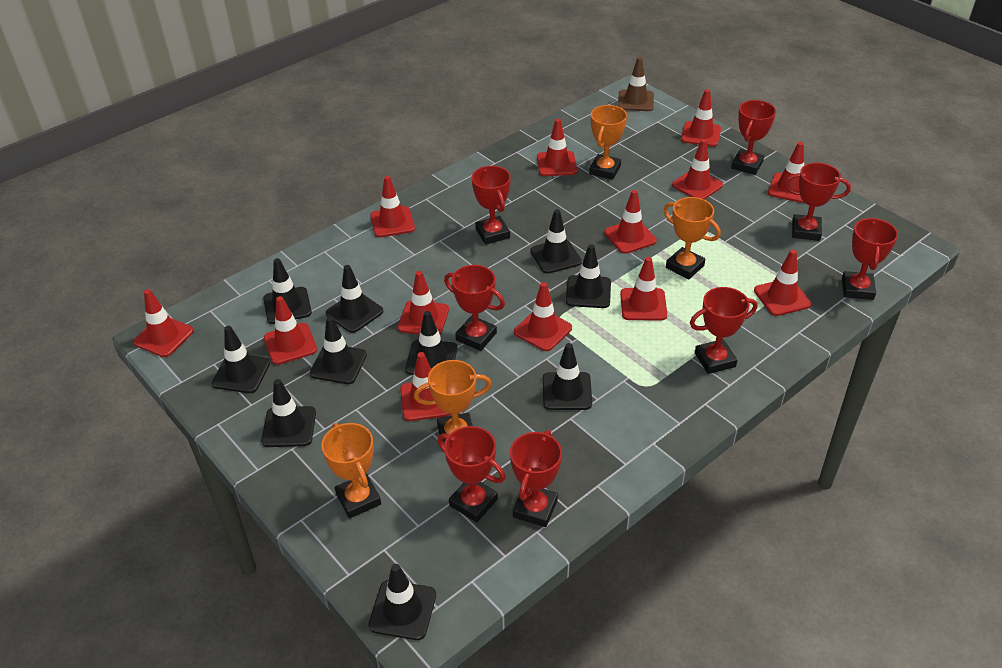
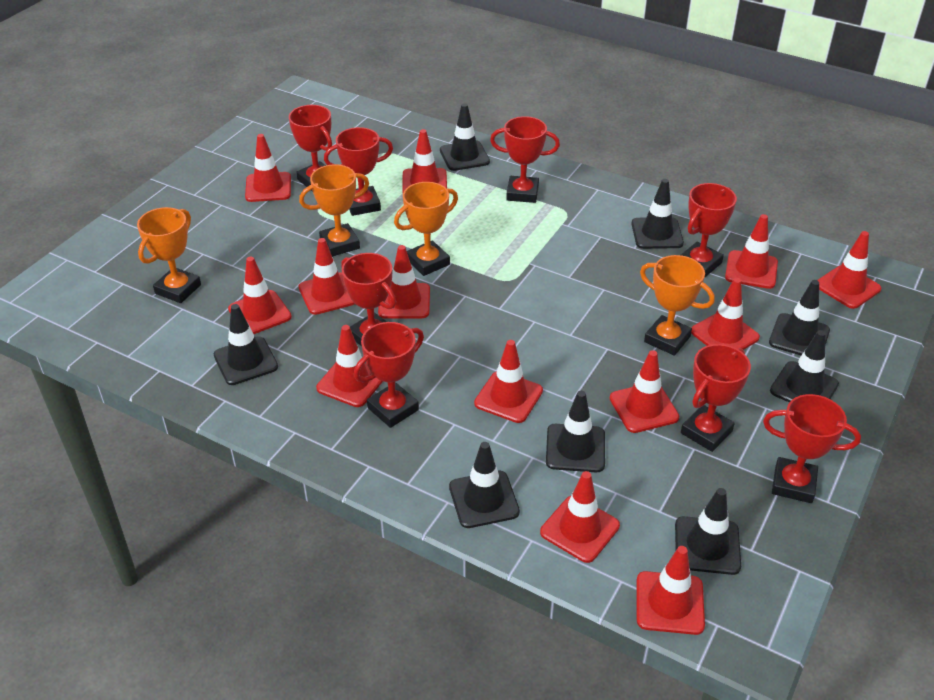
black traffic cone: 10 -> 8
brown traffic cone: 1 -> 0

